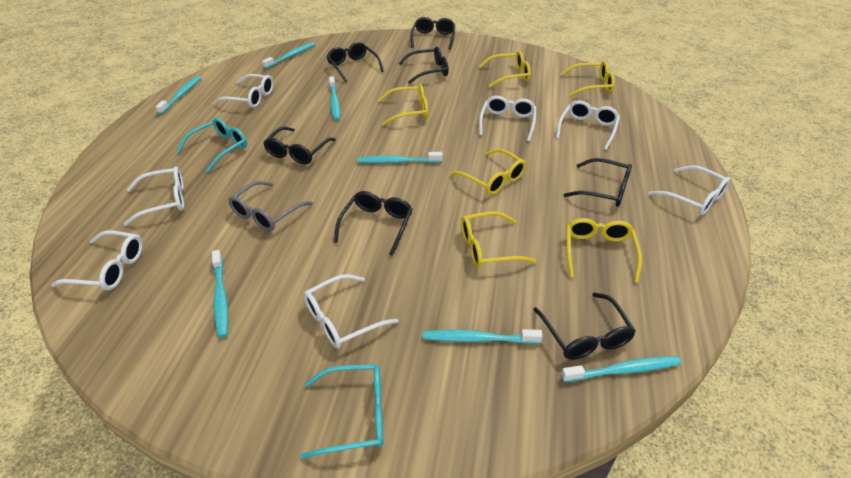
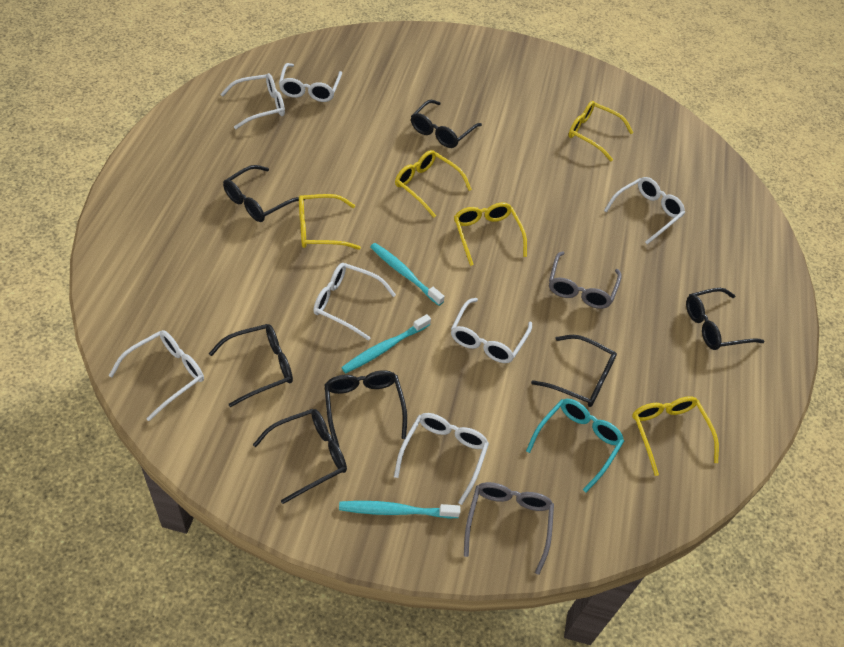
grey glasses: 1 -> 2
turquoise glasses: 2 -> 1
turquoise toothbrush: 7 -> 3
yellow glasses: 6 -> 5

